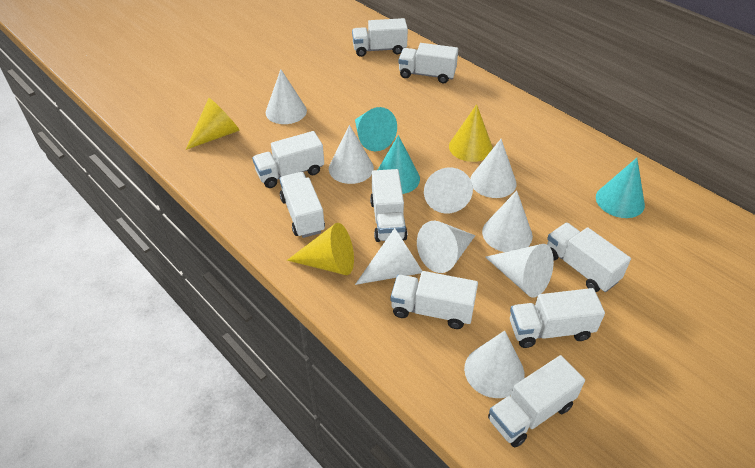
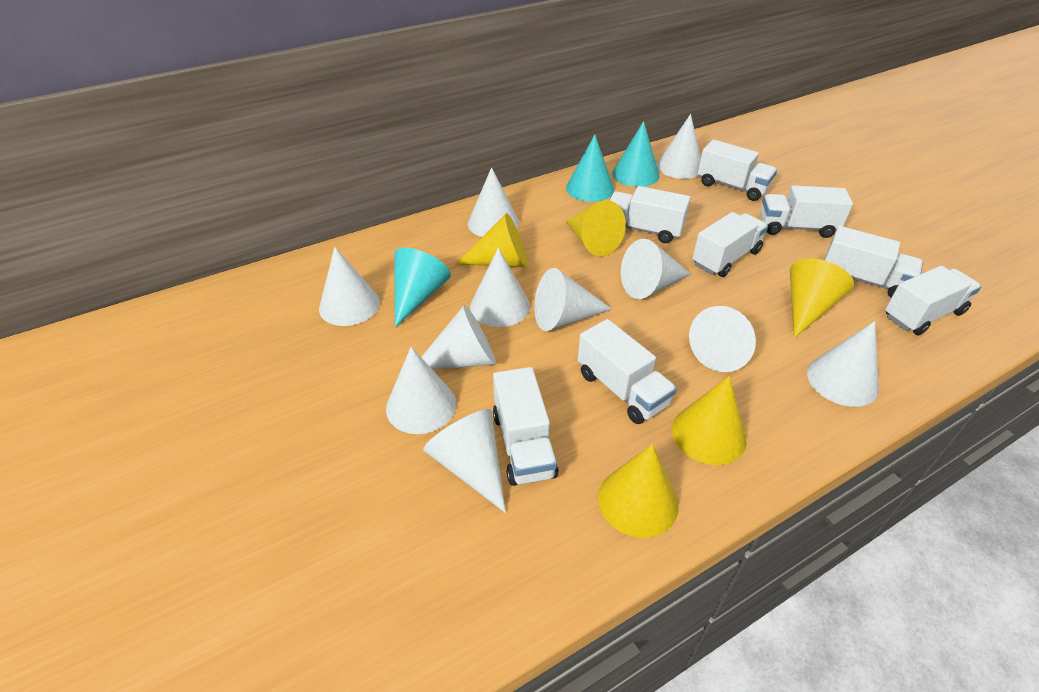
white cone: 9 -> 11
white truck: 9 -> 8
yellow cone: 3 -> 5

